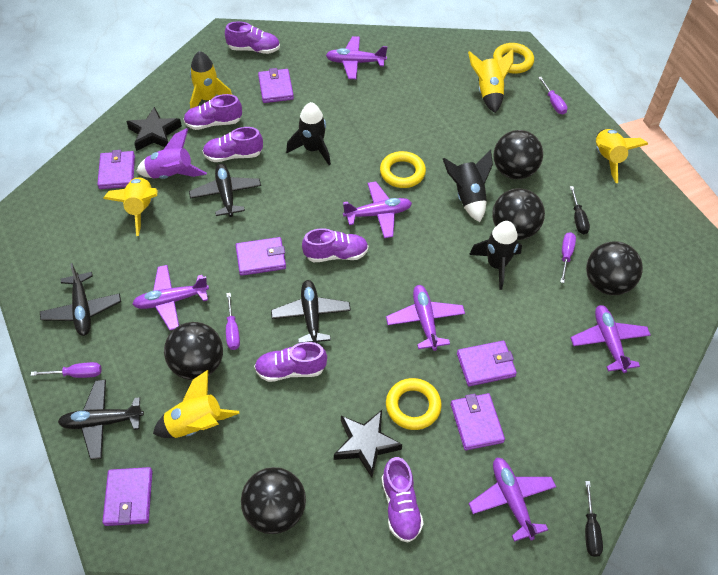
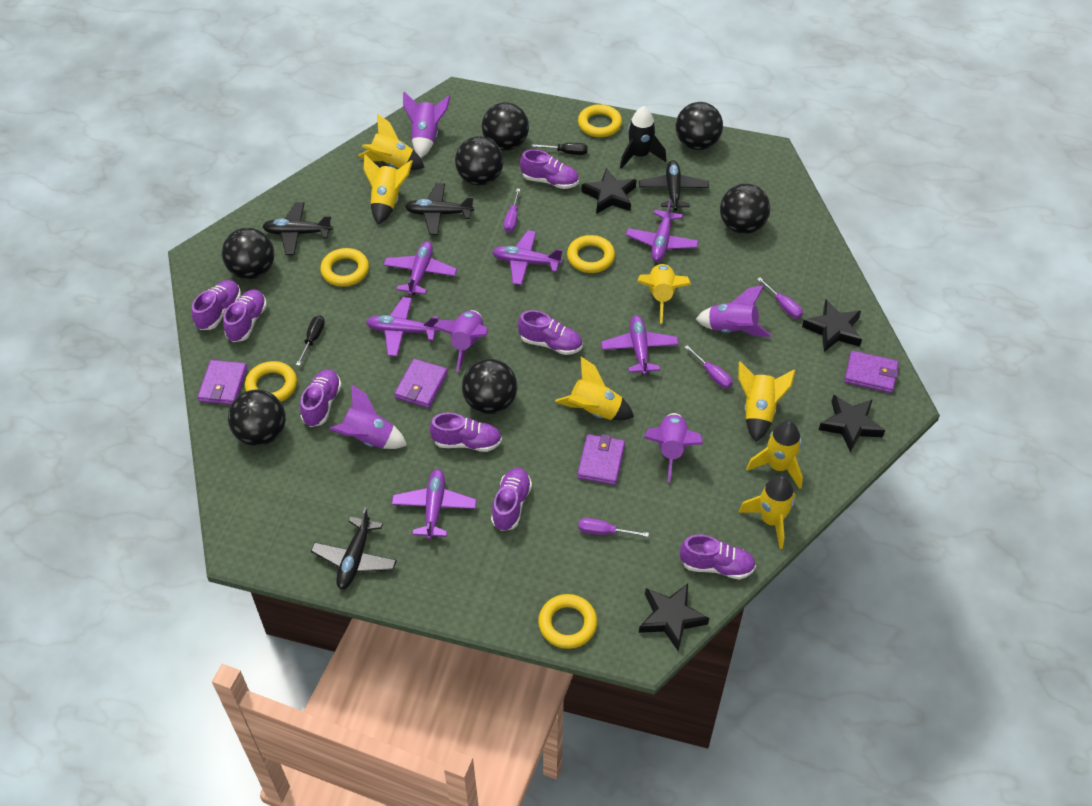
black ball: 5 -> 7
black rocket: 3 -> 1
black star: 2 -> 4
purple rocket: 1 -> 5
purple shoe: 6 -> 8
purple wallet: 6 -> 4
yellow ring: 3 -> 5
yellow rocket: 5 -> 7

